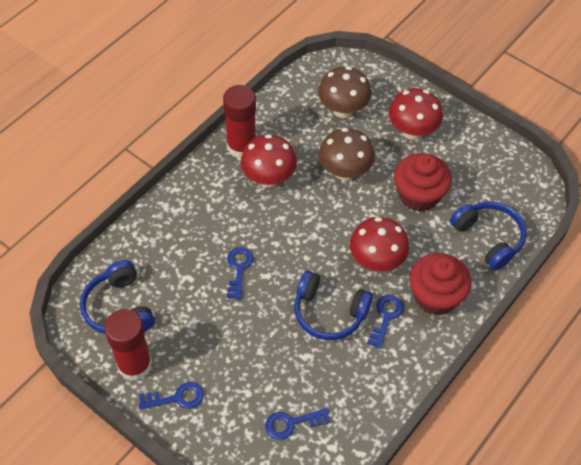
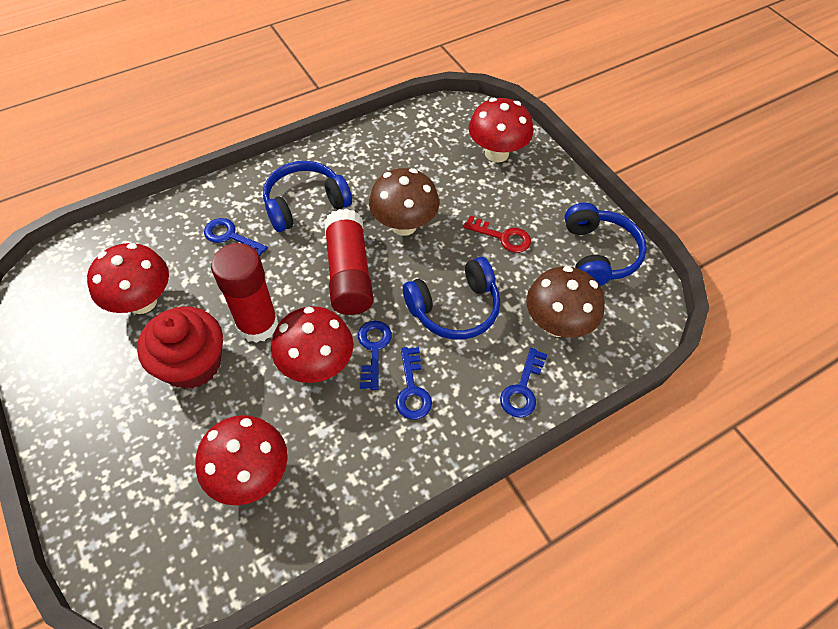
red cupcake: 2 -> 1
red key: 0 -> 1
red mushroom: 3 -> 4

